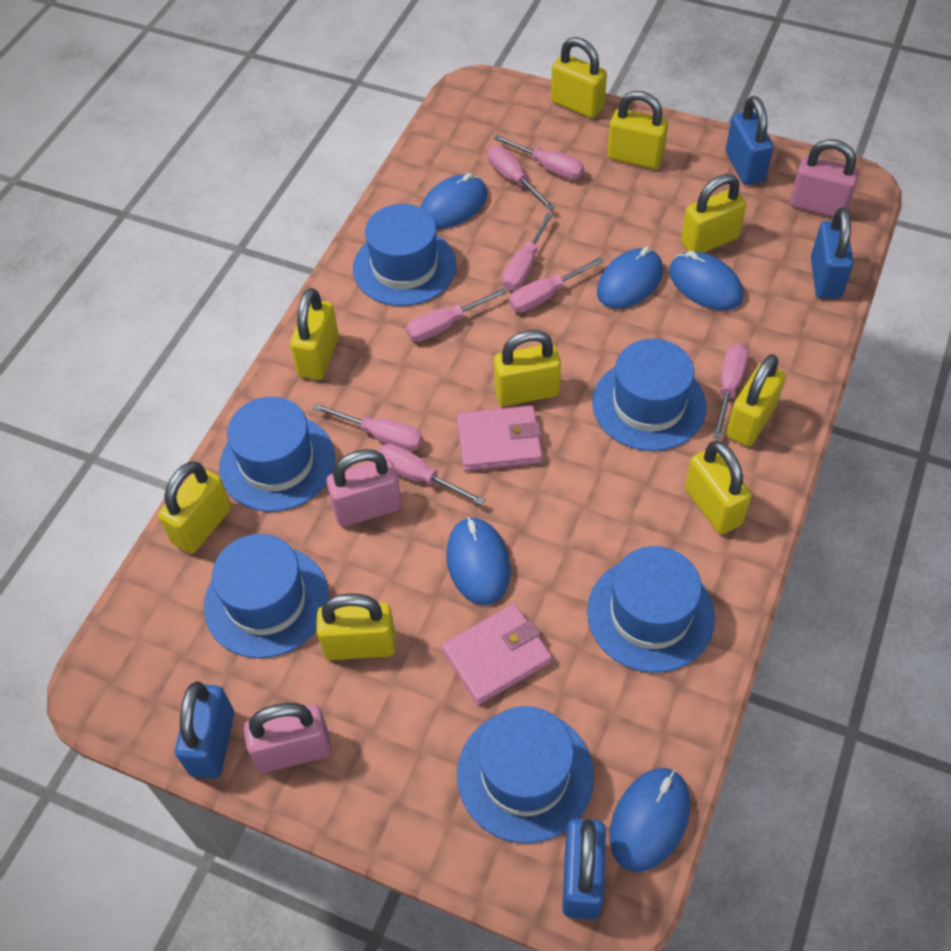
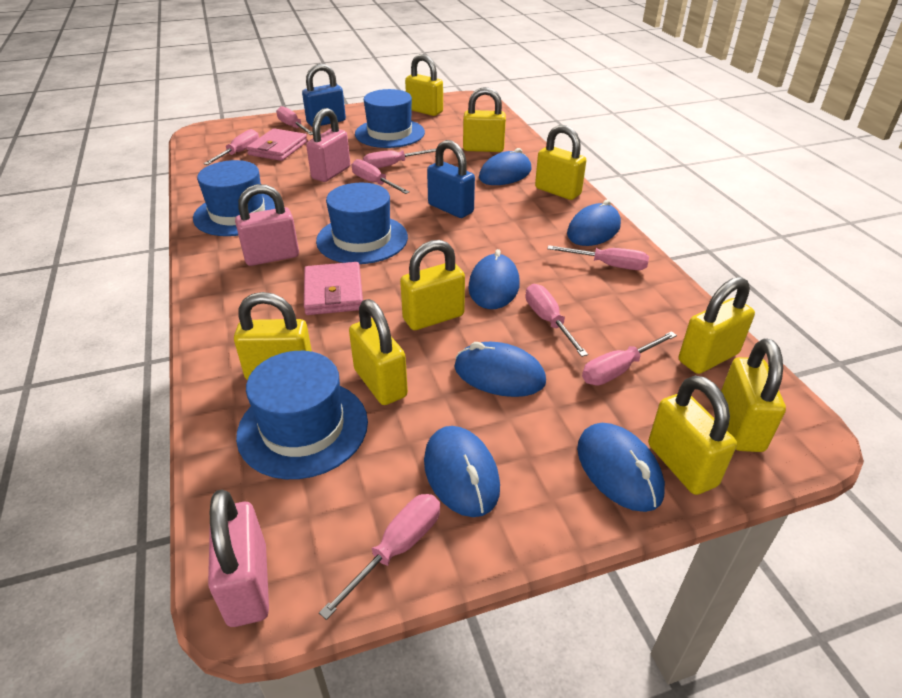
blue hat: 6 -> 4
blue mouse: 5 -> 6
blue padlock: 4 -> 2

